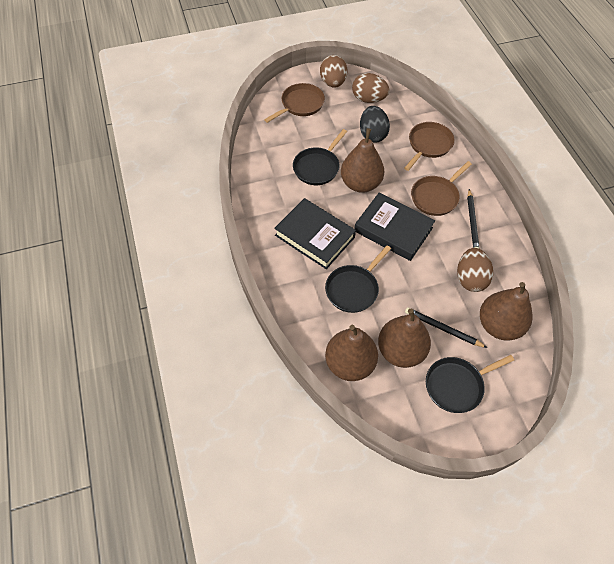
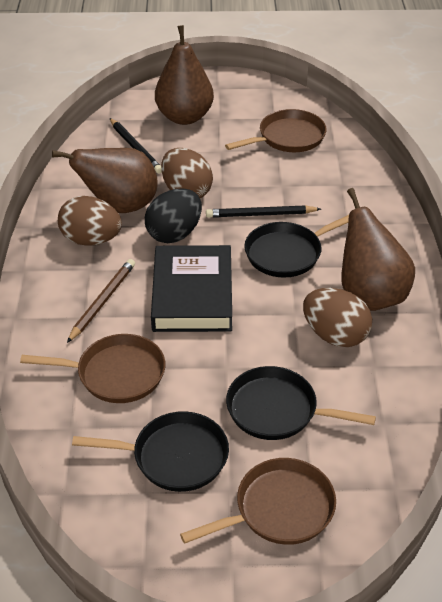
black book: 2 -> 1
brown pear: 4 -> 3
brown pencil: 0 -> 1

